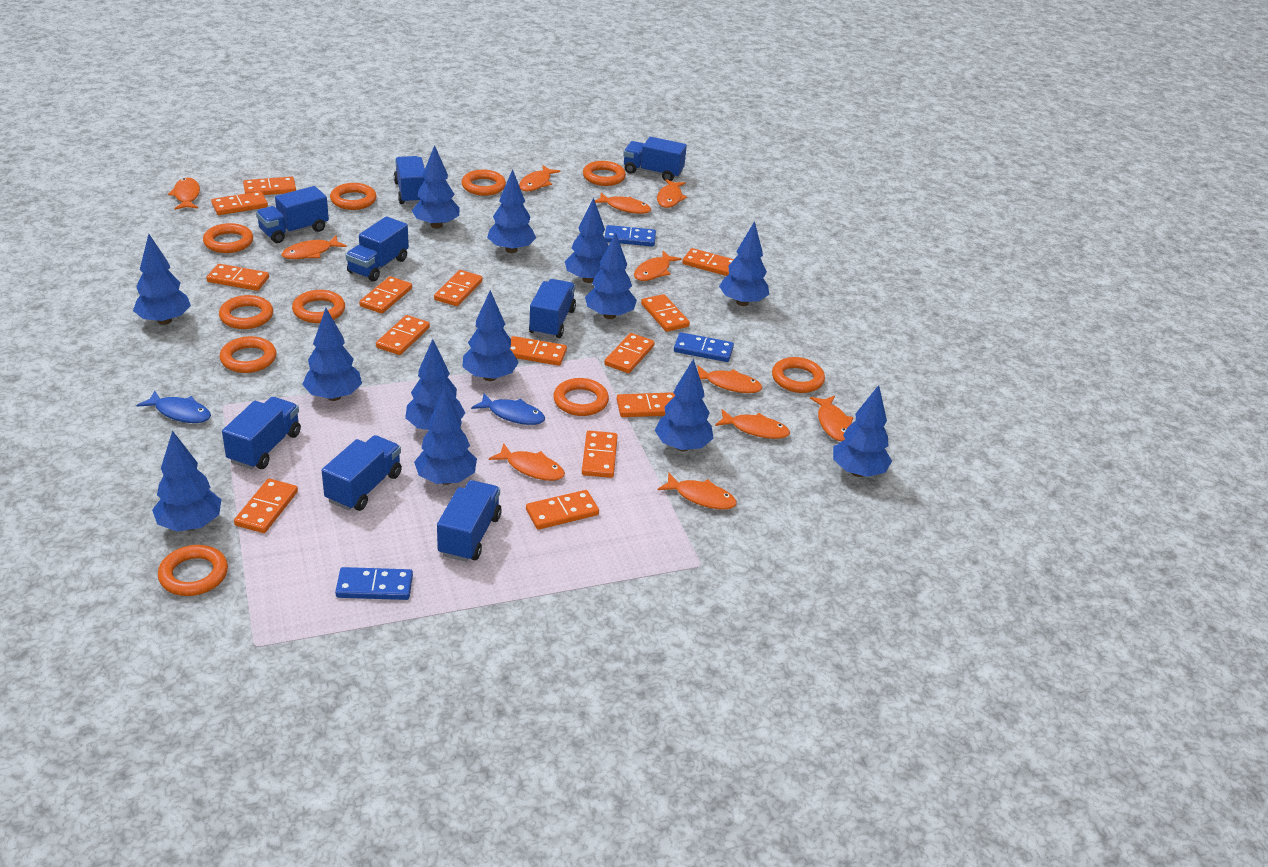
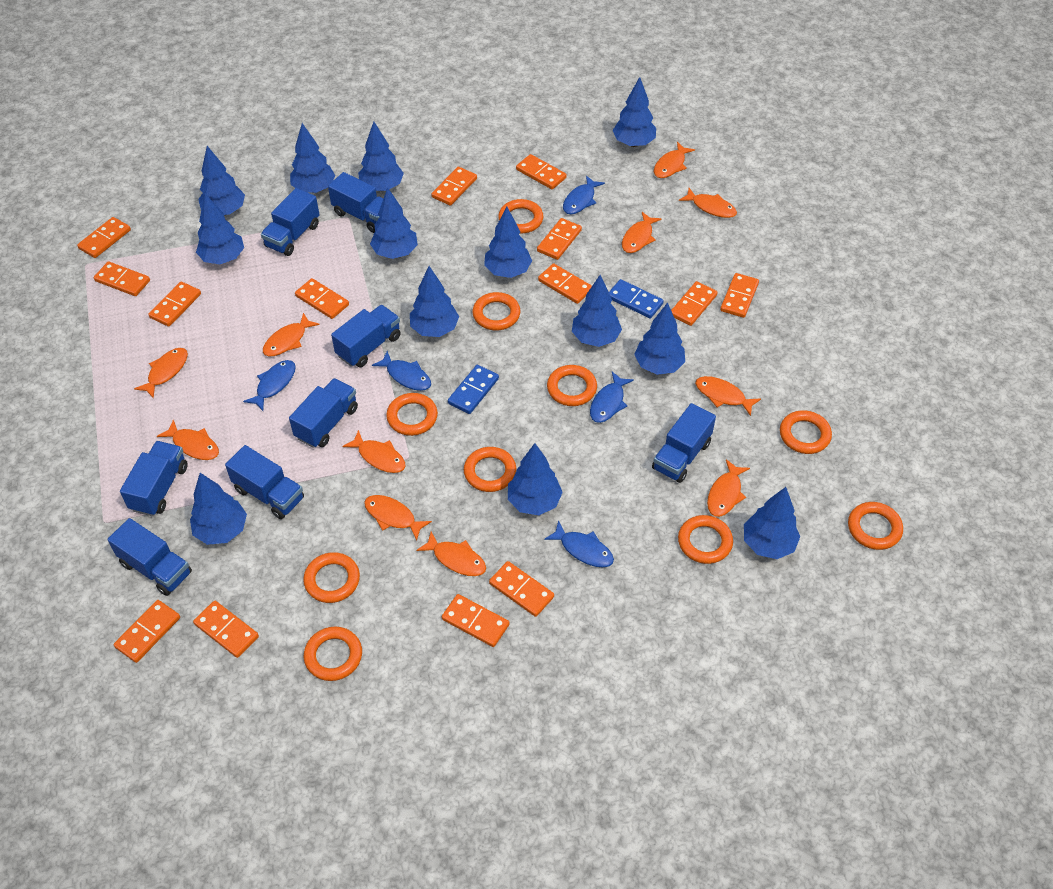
blue domino: 3 -> 2
blue fish: 2 -> 5

